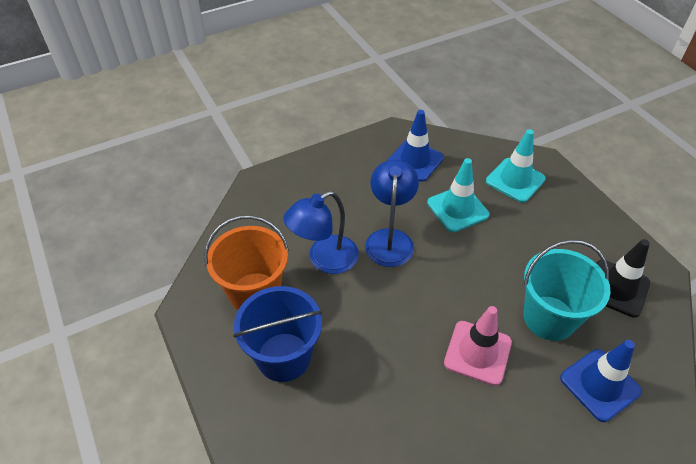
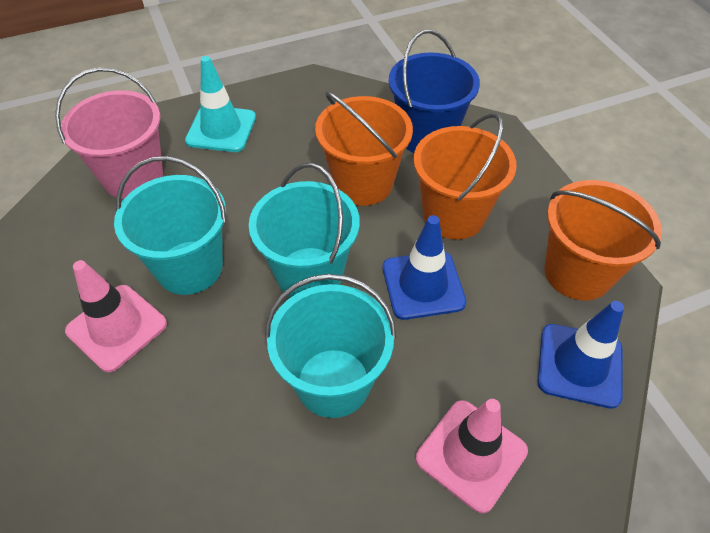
black traffic cone: 1 -> 0
blue lamp: 2 -> 0
orange bucket: 1 -> 3
pink bucket: 0 -> 1
pink traffic cone: 1 -> 2
turquoise bucket: 1 -> 3
turquoise traffic cone: 2 -> 1

